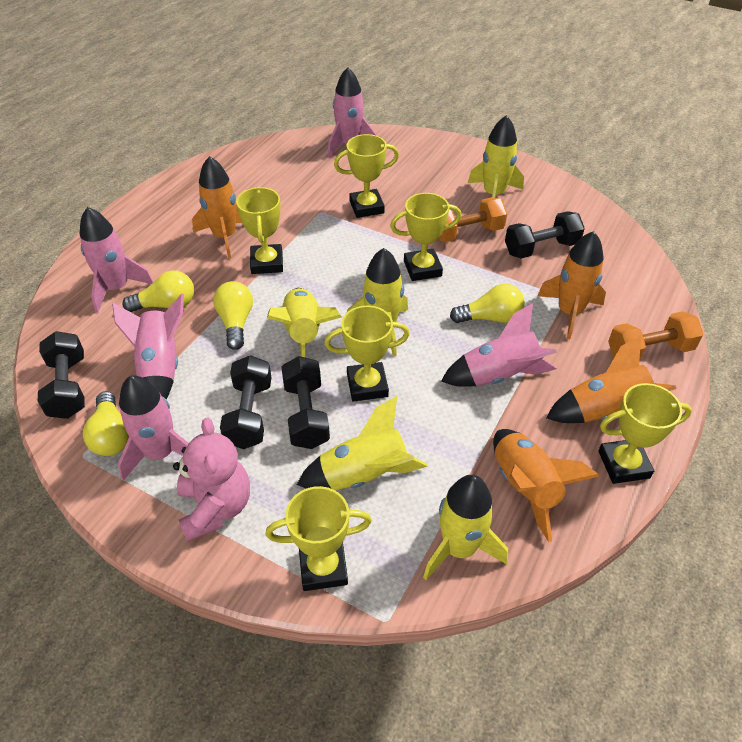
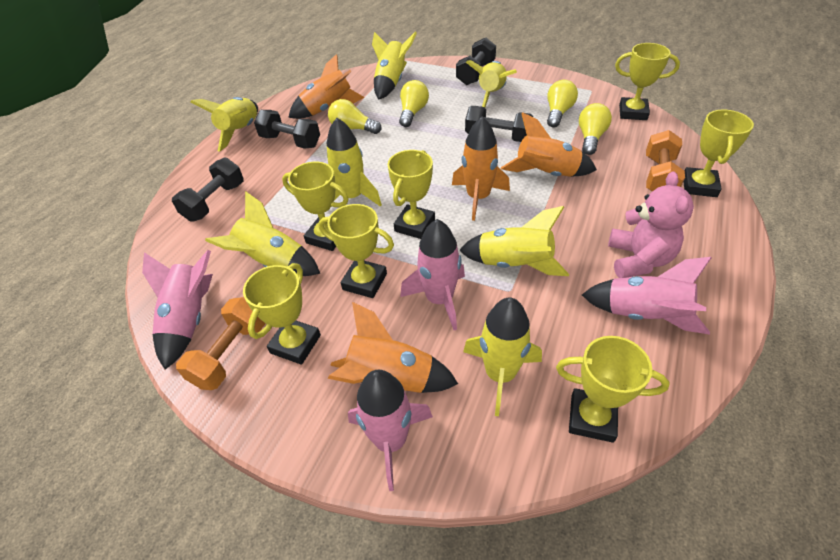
pink rocket: 5 -> 4
yellow rocket: 5 -> 7
yellow trophy: 6 -> 7

